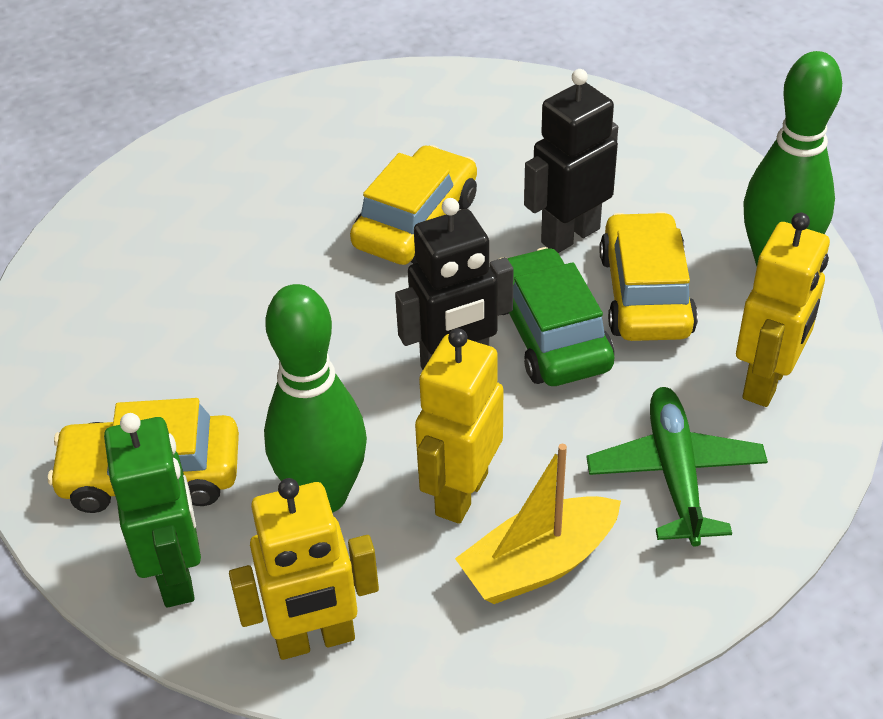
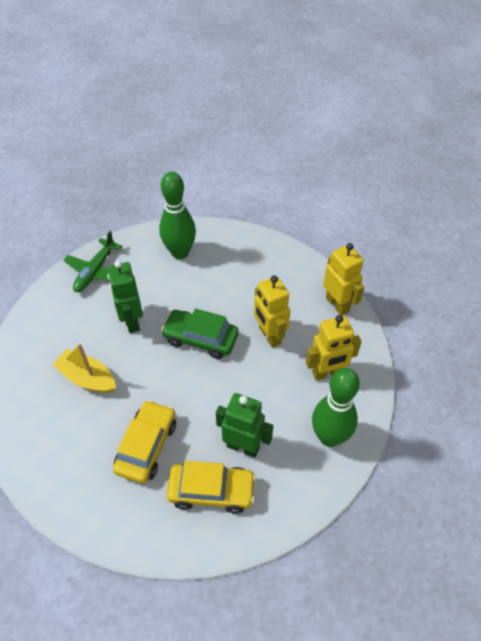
black robot: 2 -> 0
green robot: 1 -> 2
yellow car: 3 -> 2

